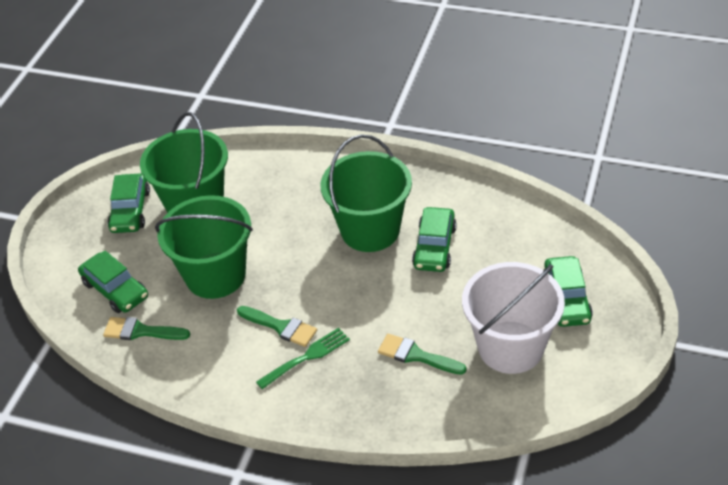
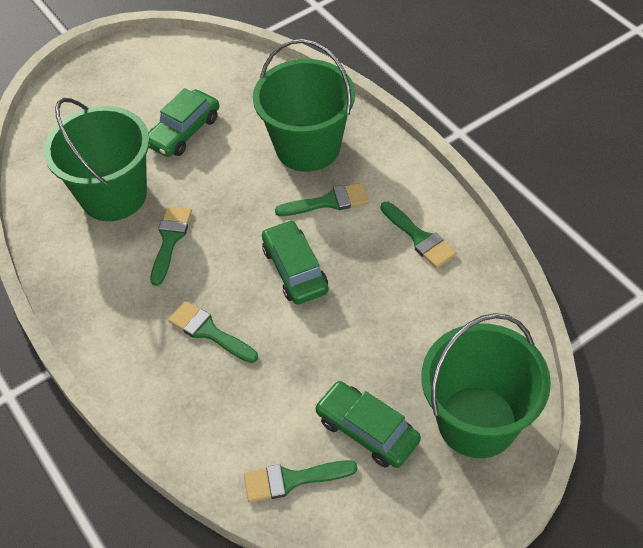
green brush: 3 -> 5
green car: 4 -> 3
green fork: 1 -> 0
white bucket: 1 -> 0

